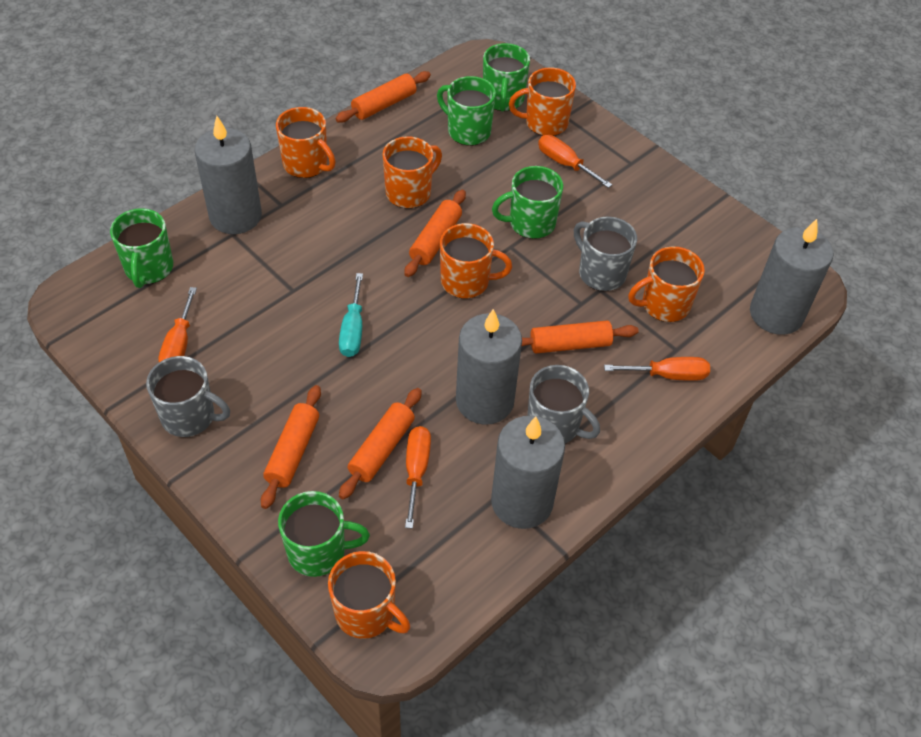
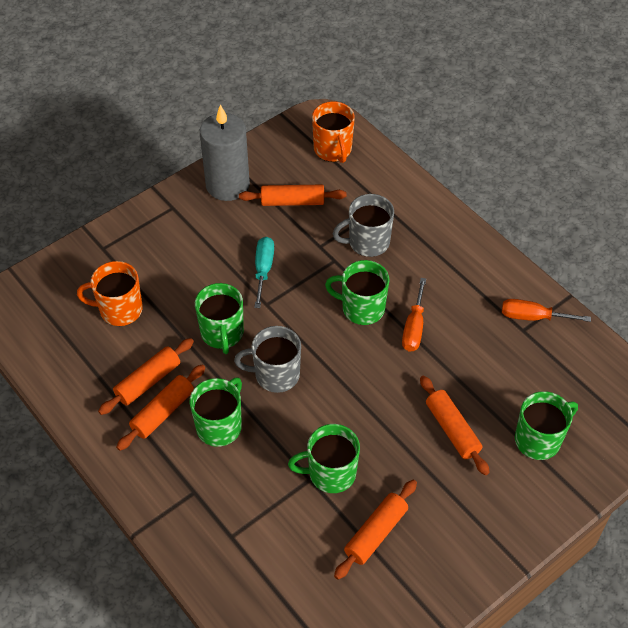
grey candle: 4 -> 1
grey mug: 3 -> 2
orange mug: 6 -> 2
orange screwdriver: 4 -> 2

